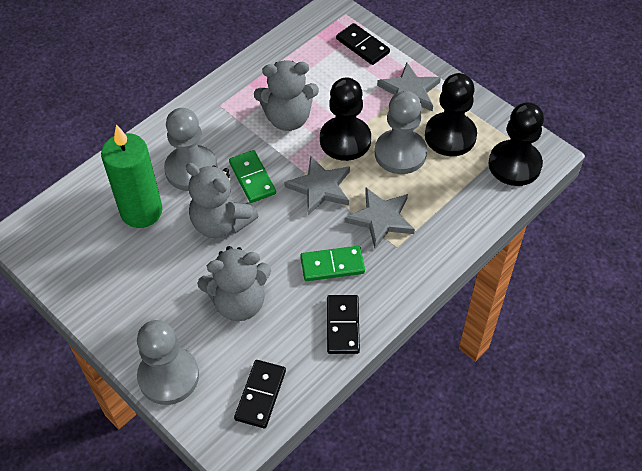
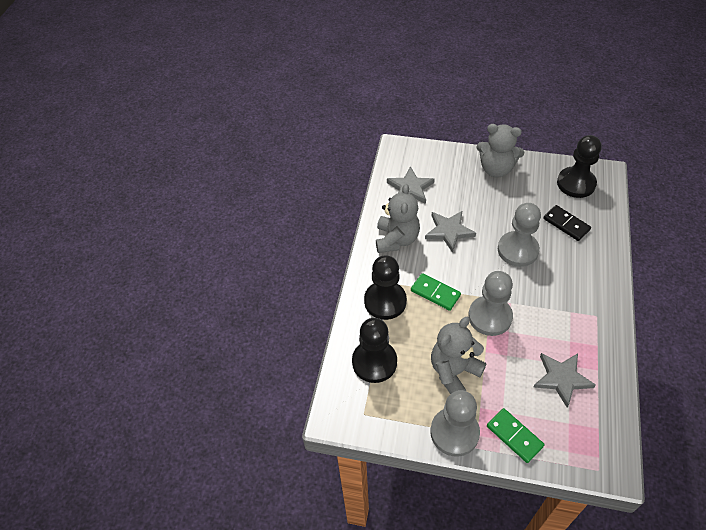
black domino: 3 -> 1
green candle: 1 -> 0

